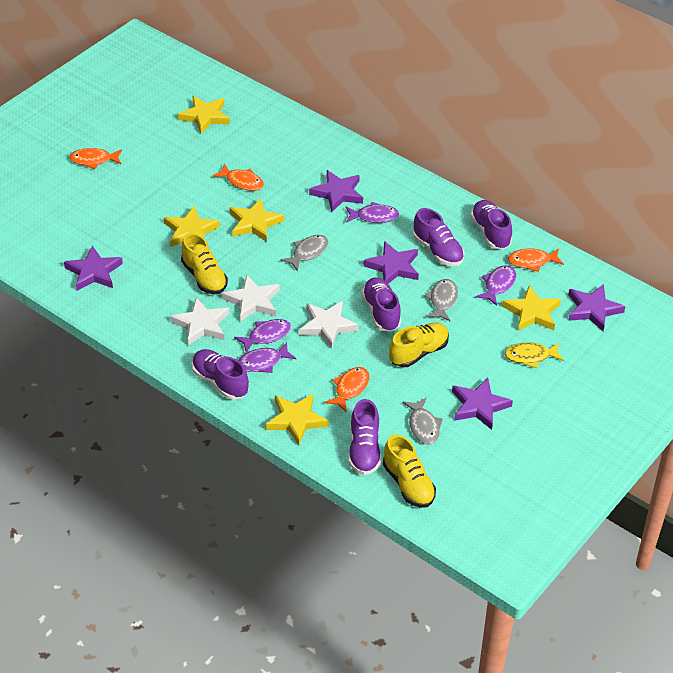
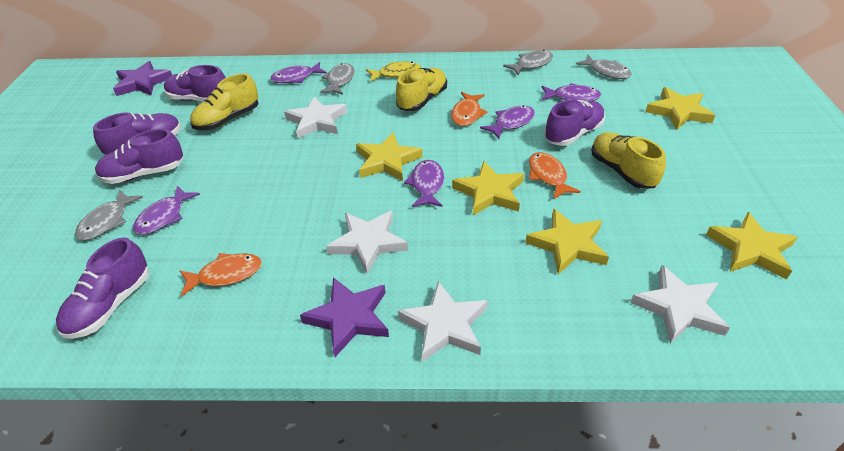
grey fish: 3 -> 4
orange fish: 4 -> 3
purple fish: 4 -> 5
purple star: 5 -> 2
white star: 3 -> 4

